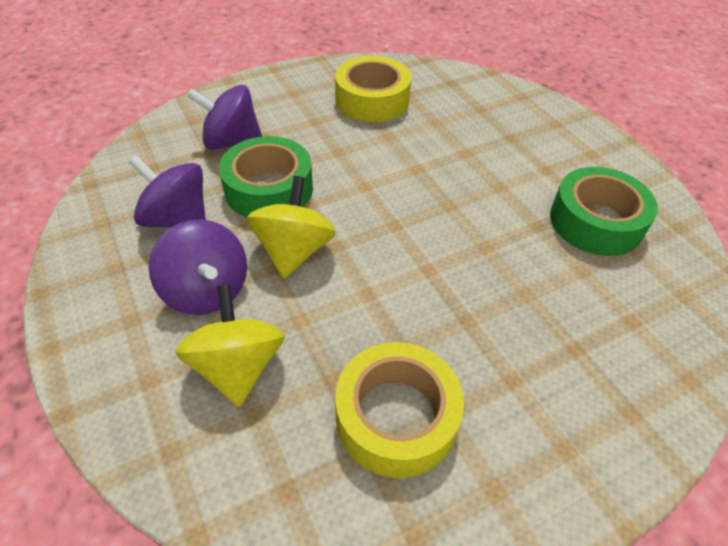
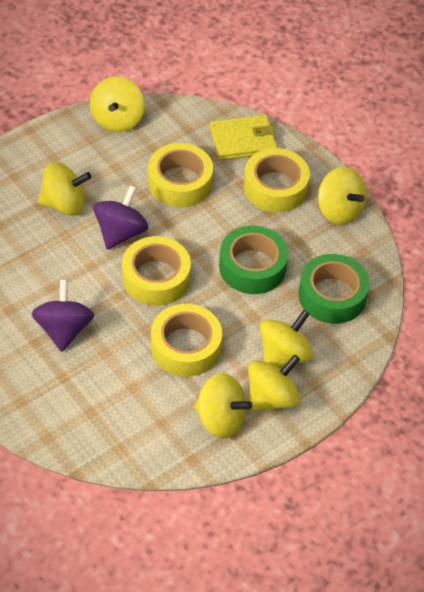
purple spinning top: 3 -> 2
yellow spinning top: 2 -> 6
yellow tape: 2 -> 4
yellow wallet: 0 -> 1

